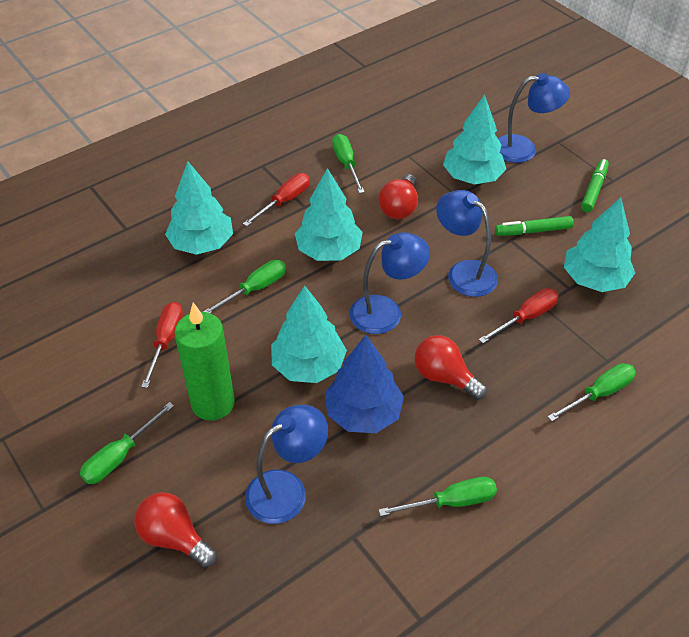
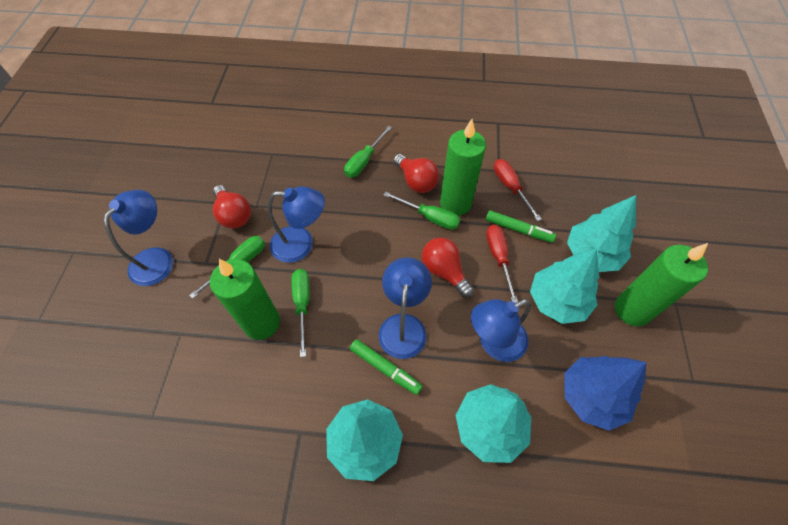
green candle: 1 -> 3
green screwdriver: 5 -> 4
red screwdriver: 3 -> 2
turquoise tree: 5 -> 4

